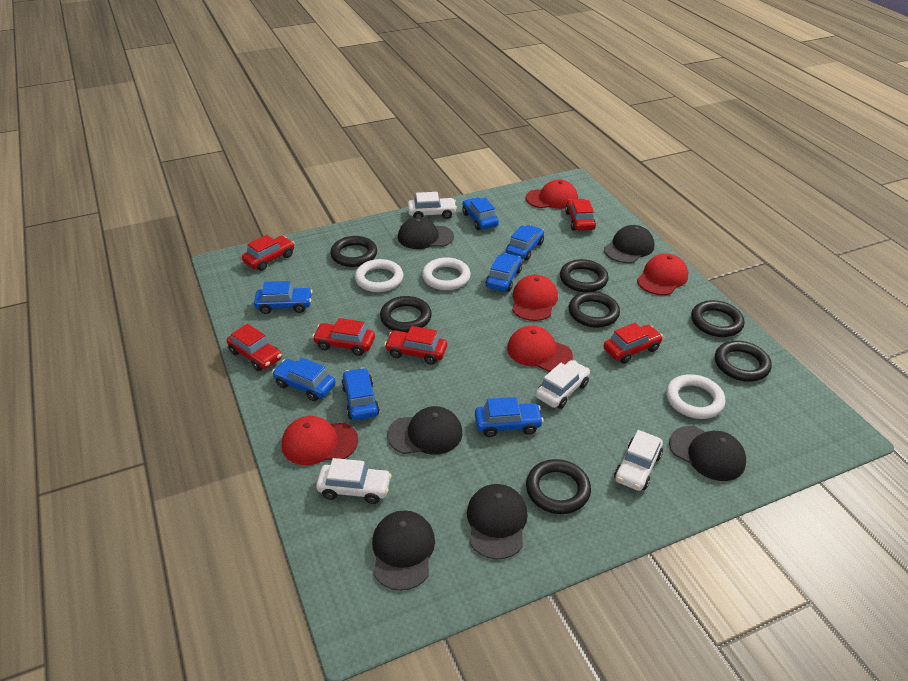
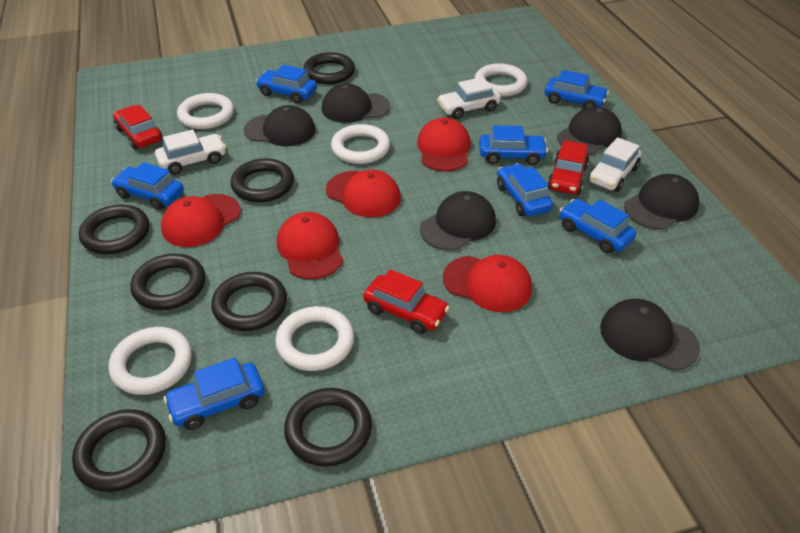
red car: 6 -> 3
white car: 4 -> 3
white ring: 3 -> 5

